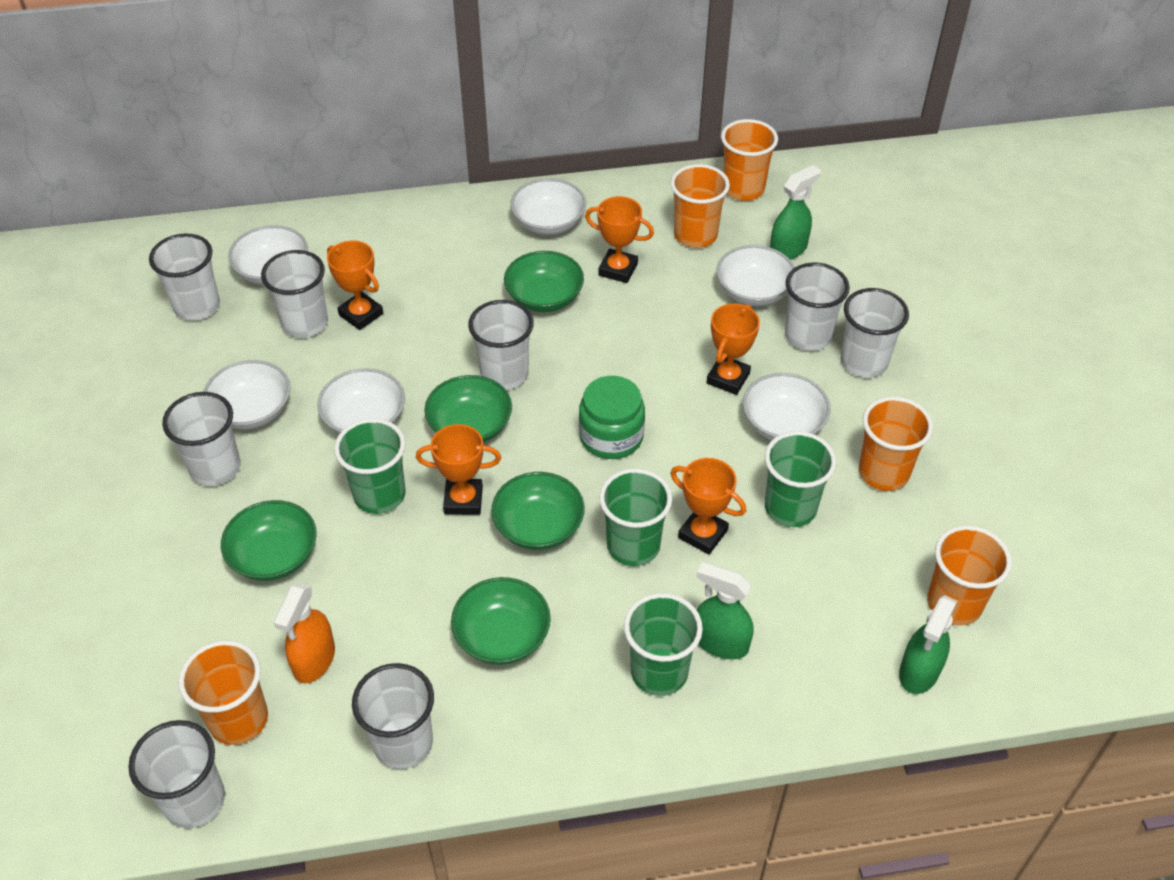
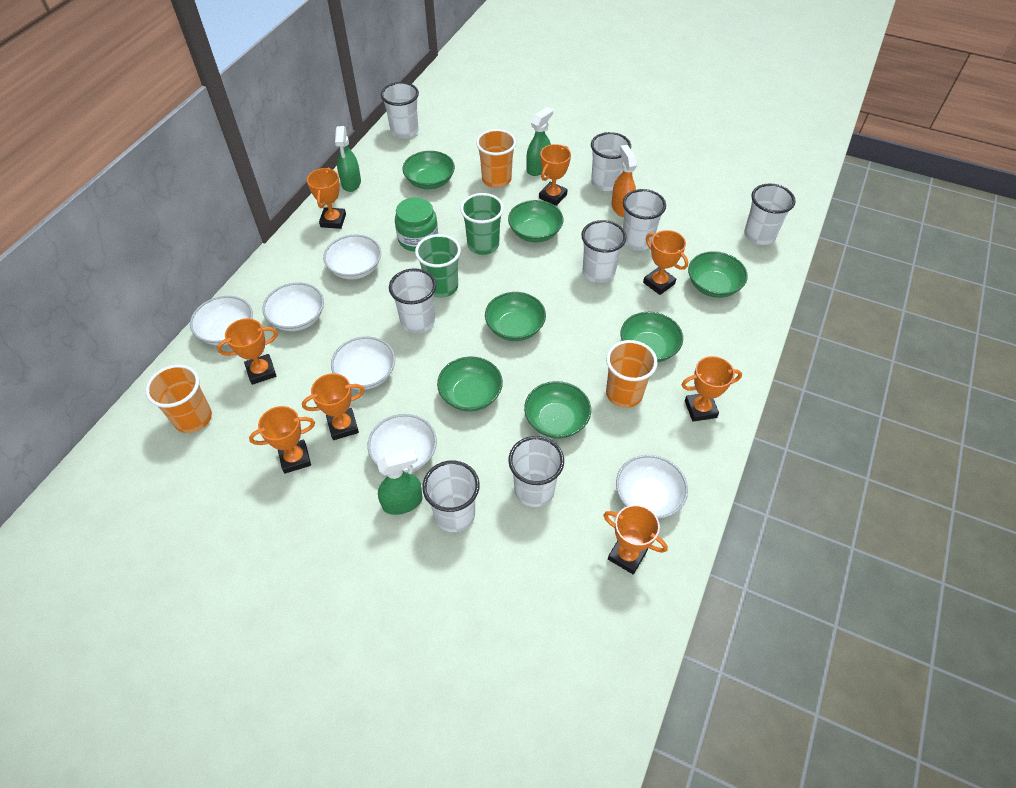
green bowl: 5 -> 7
green cup: 4 -> 2
orange cup: 5 -> 3
orange trophy: 5 -> 8

